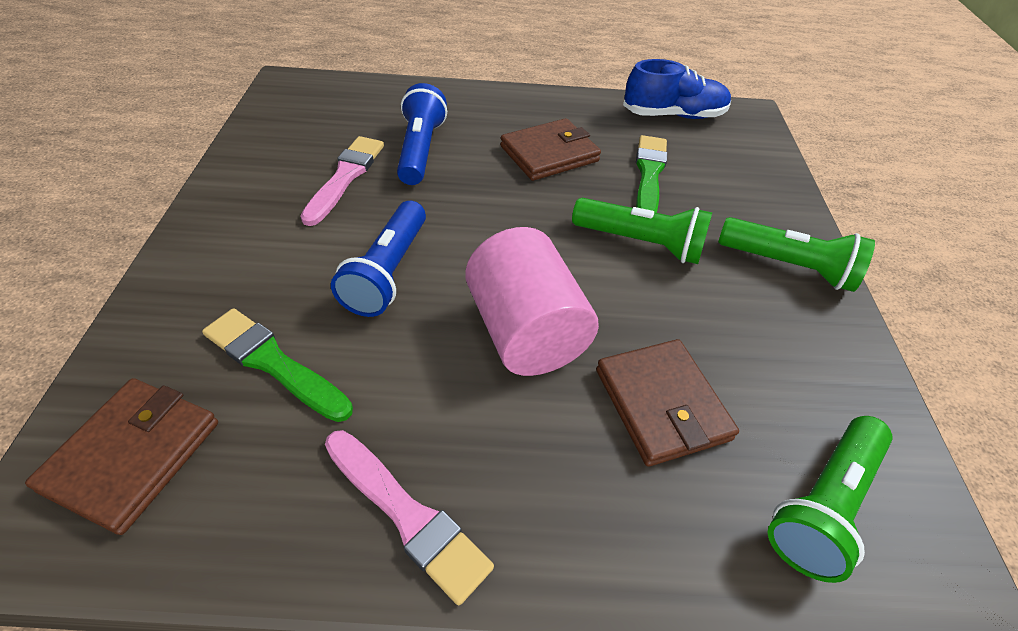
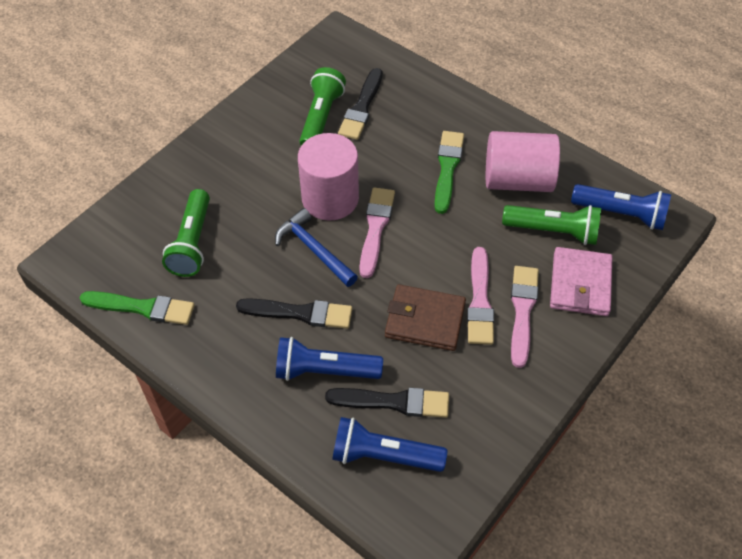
black brush: 0 -> 3
blue flashlight: 2 -> 3
blue hammer: 0 -> 1
blue shoe: 1 -> 0
brown wallet: 3 -> 1
pink brush: 2 -> 3
pink cylinder: 1 -> 2
pink wallet: 0 -> 1

